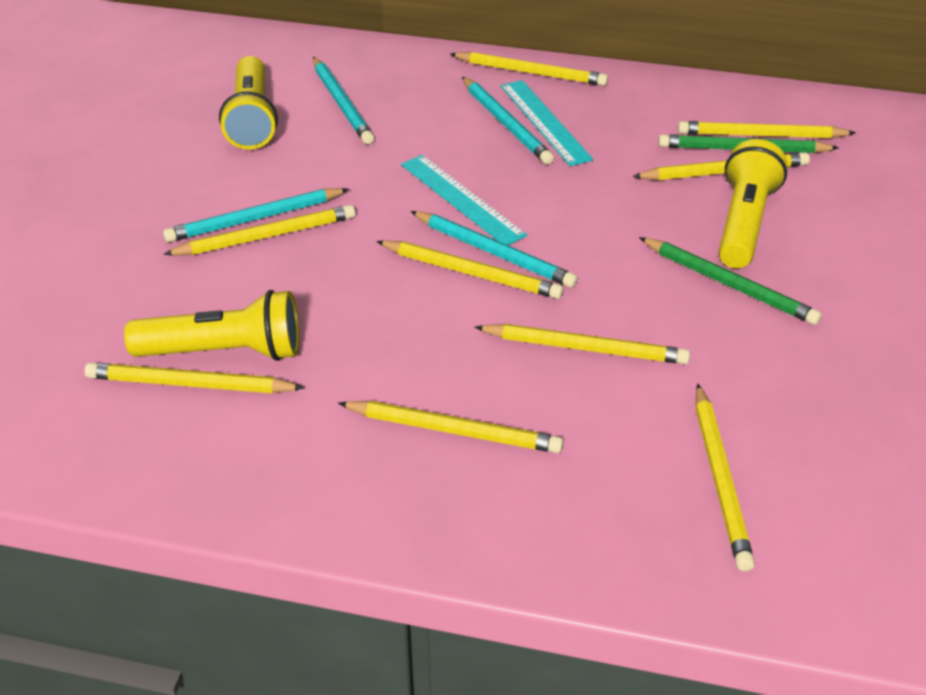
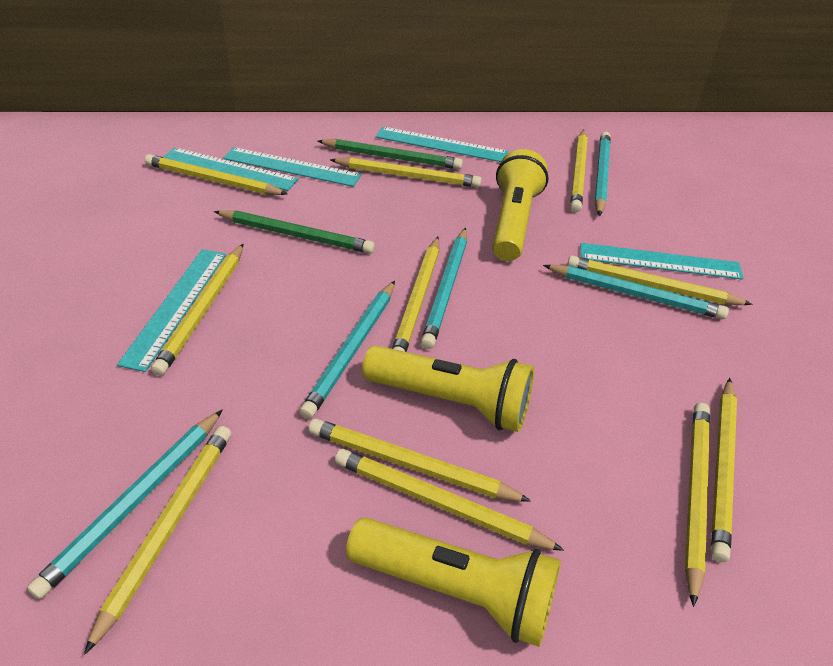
turquoise pencil: 4 -> 5
turquoise ruler: 2 -> 5
yellow pencil: 9 -> 11

